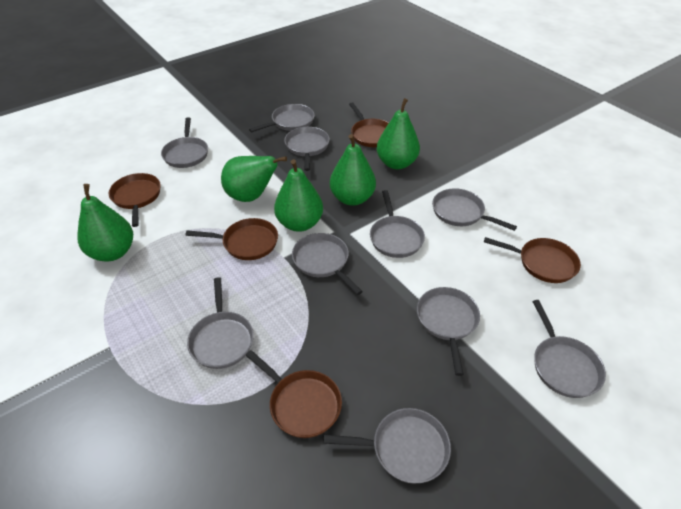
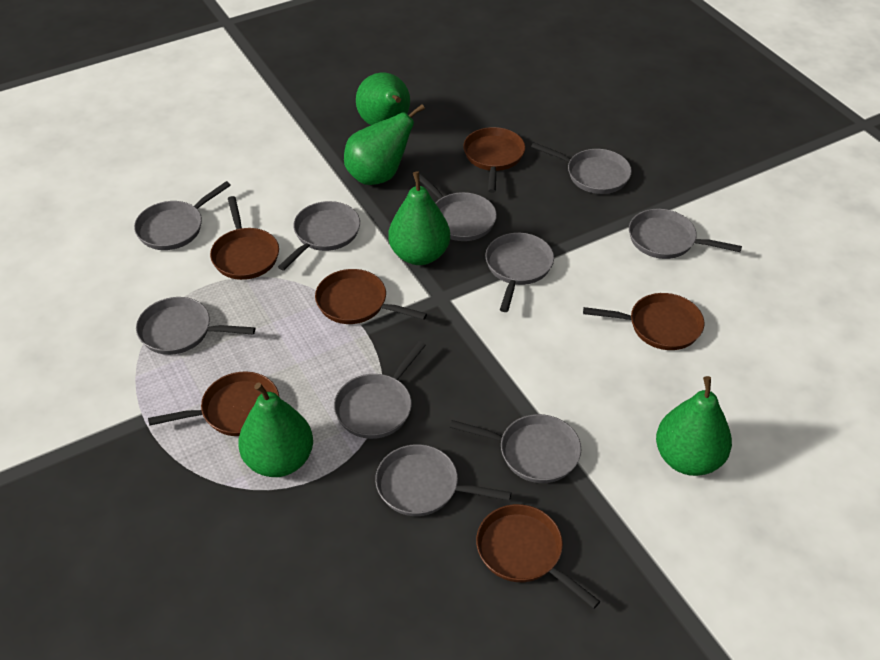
brown pan: 5 -> 6

